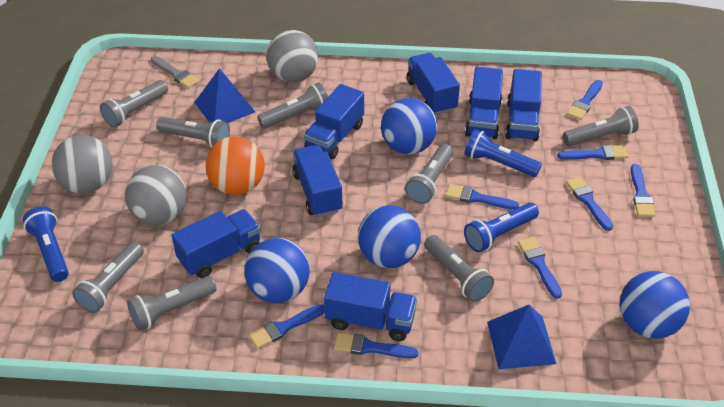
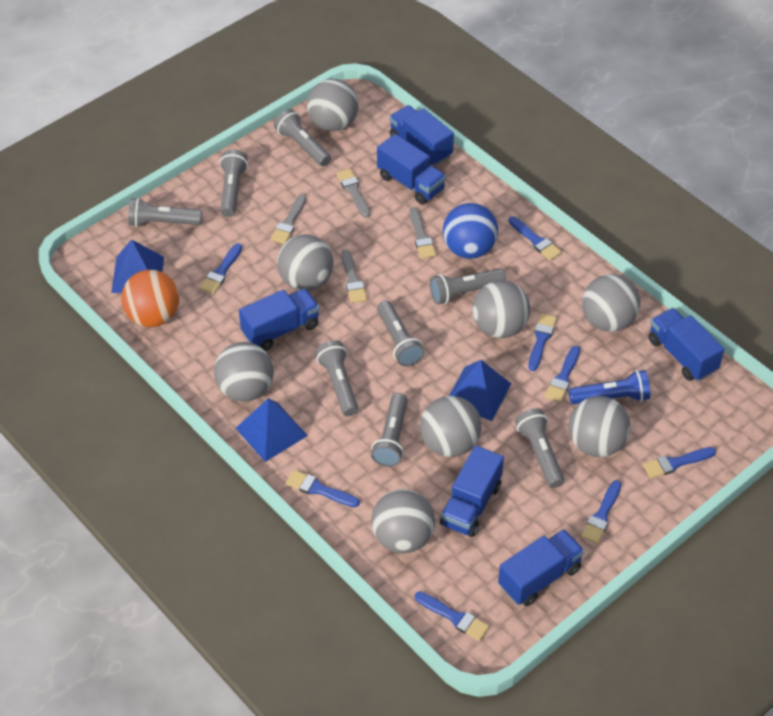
blue ball: 4 -> 1
blue flashlight: 3 -> 1
blue pyramid: 2 -> 3
blue truck: 7 -> 6
grey ball: 3 -> 8
grey brush: 1 -> 4

